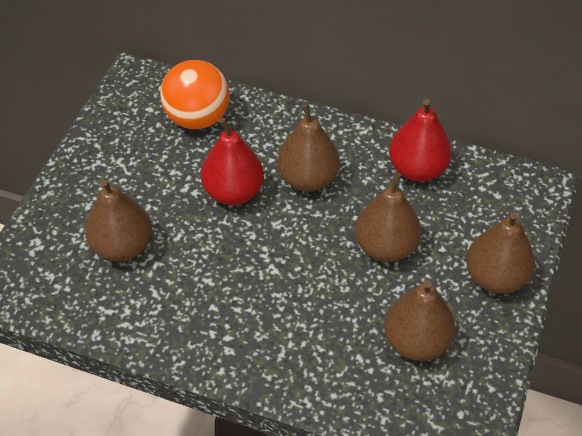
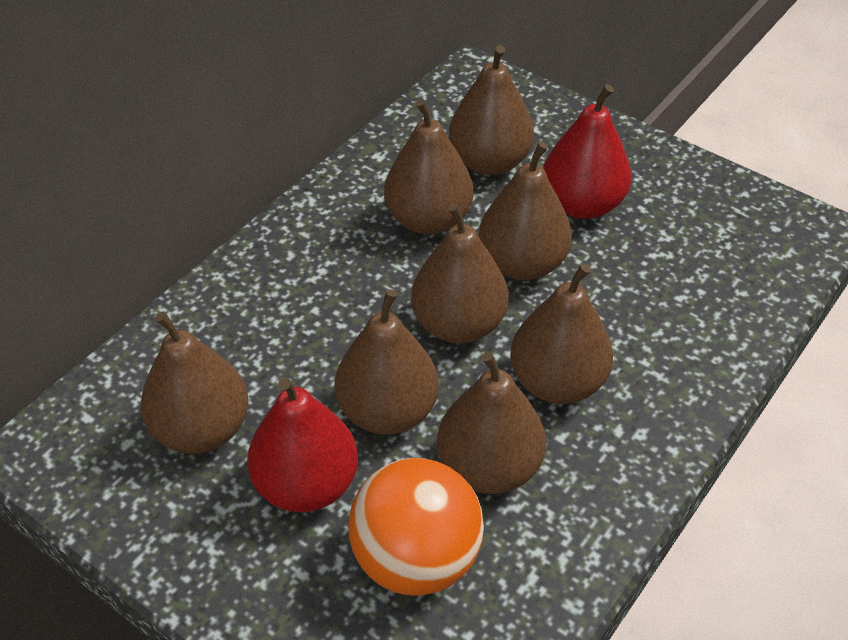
brown pear: 5 -> 8

